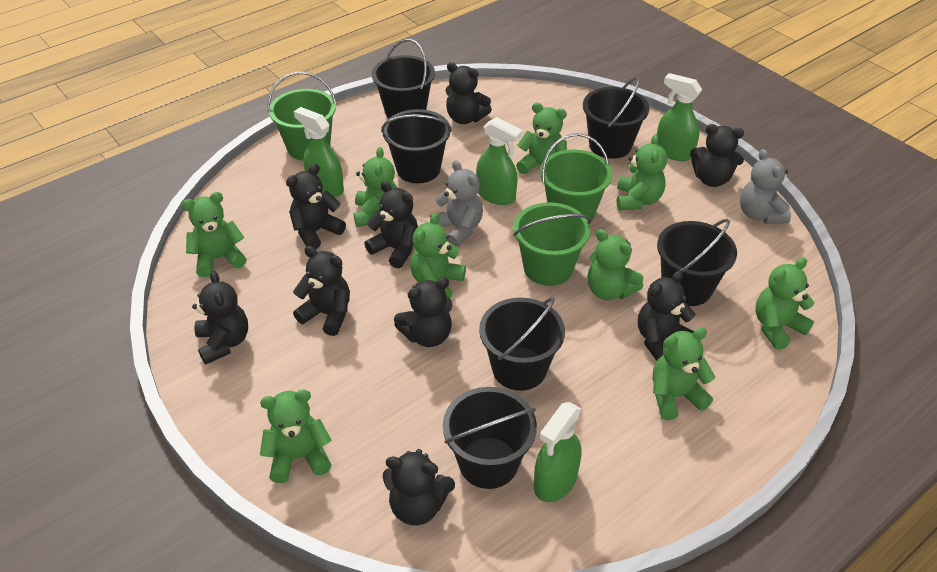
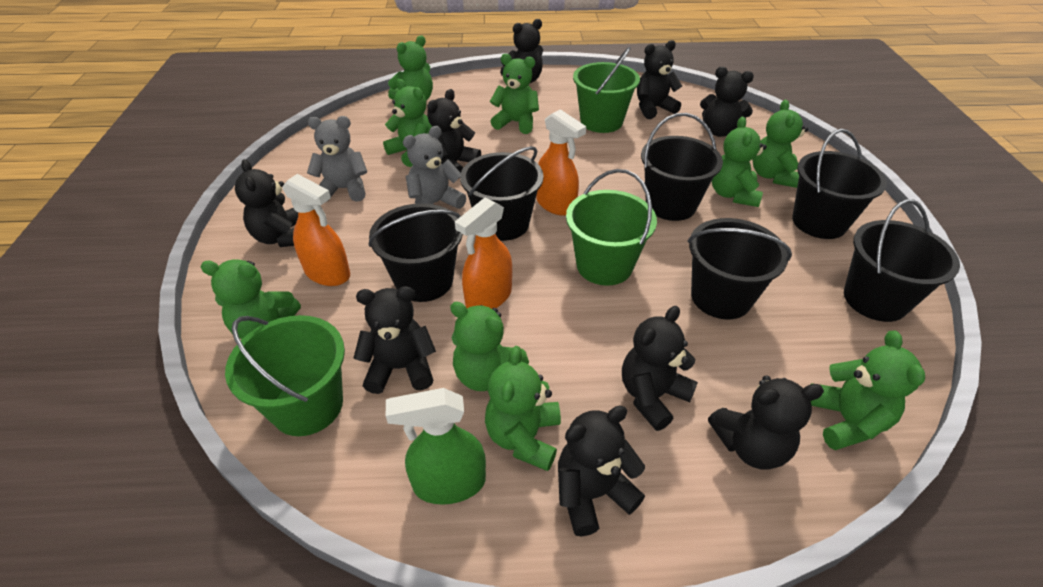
green spray bottle: 4 -> 1
orange spray bottle: 0 -> 3

